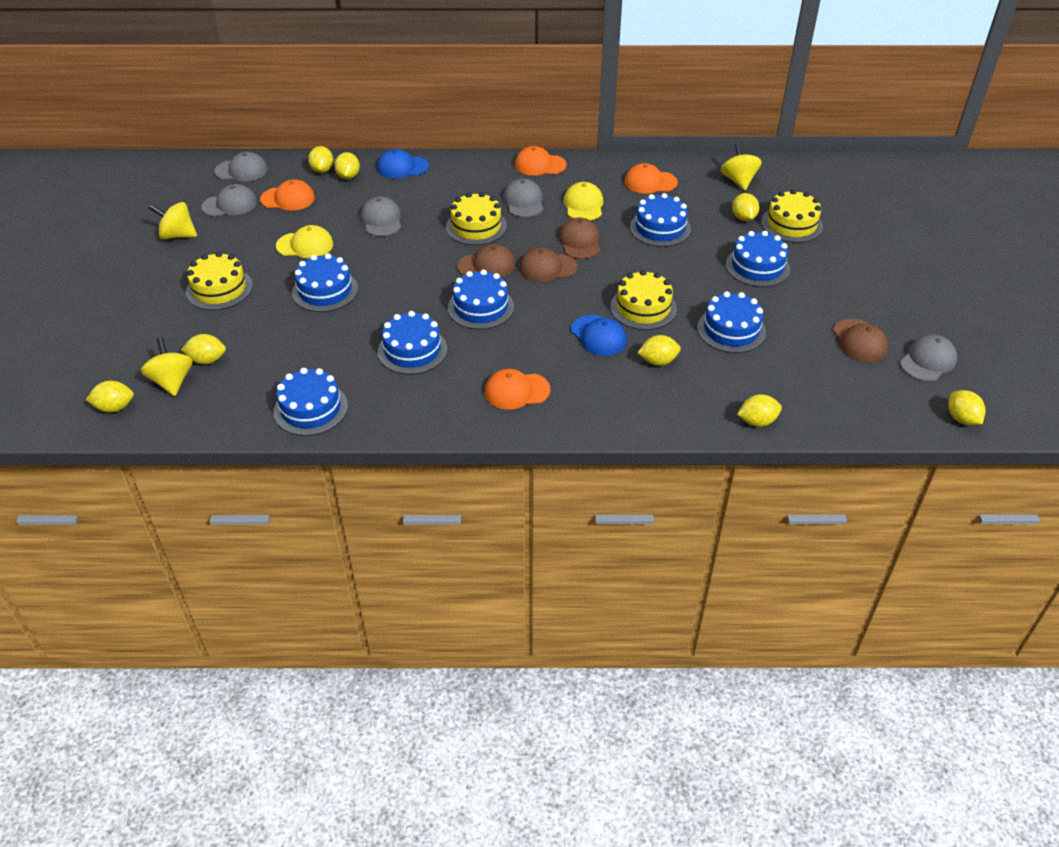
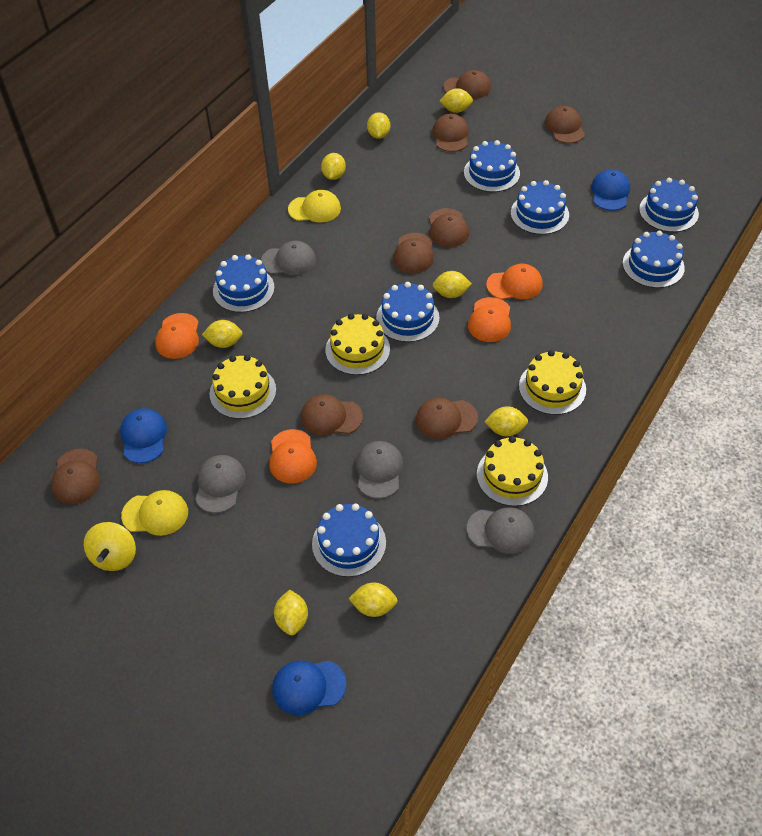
blue cap: 2 -> 3
brown cap: 4 -> 8
grey cap: 5 -> 4
yellow spinning top: 3 -> 1

